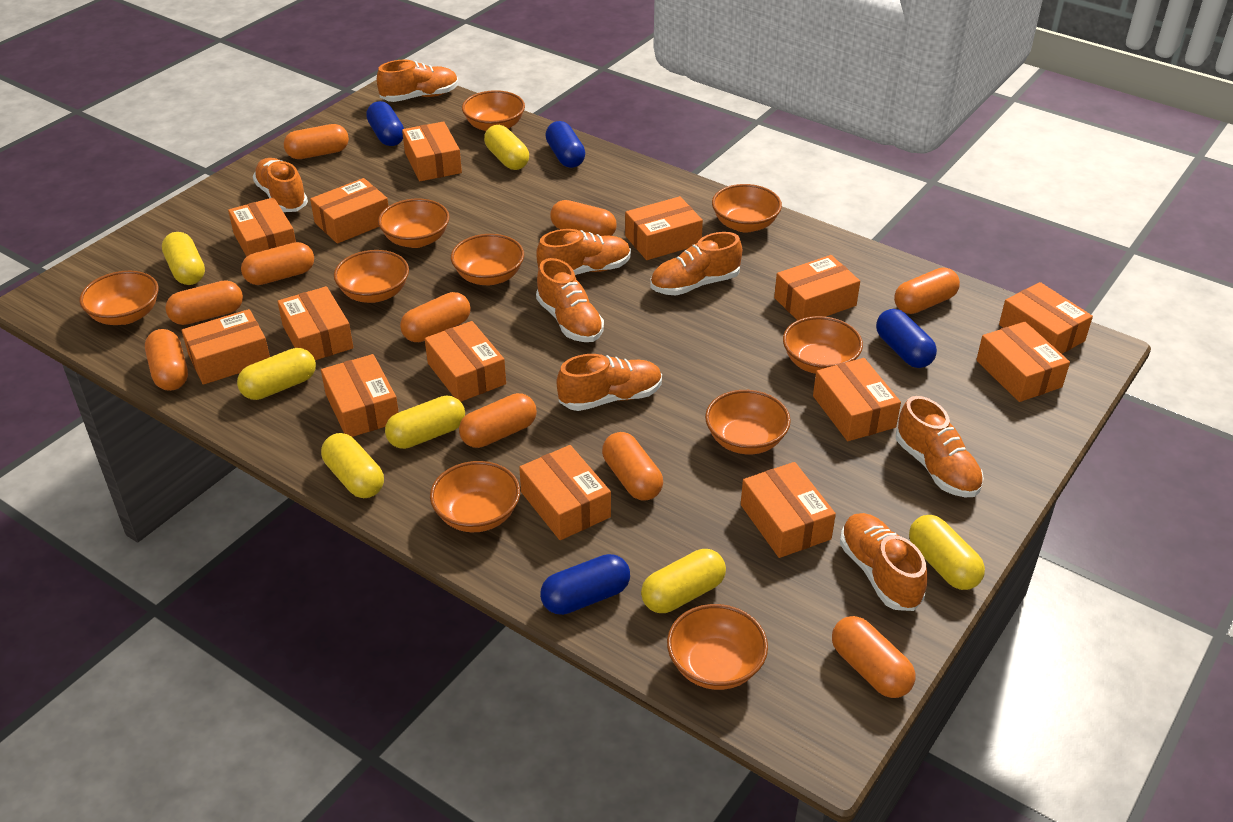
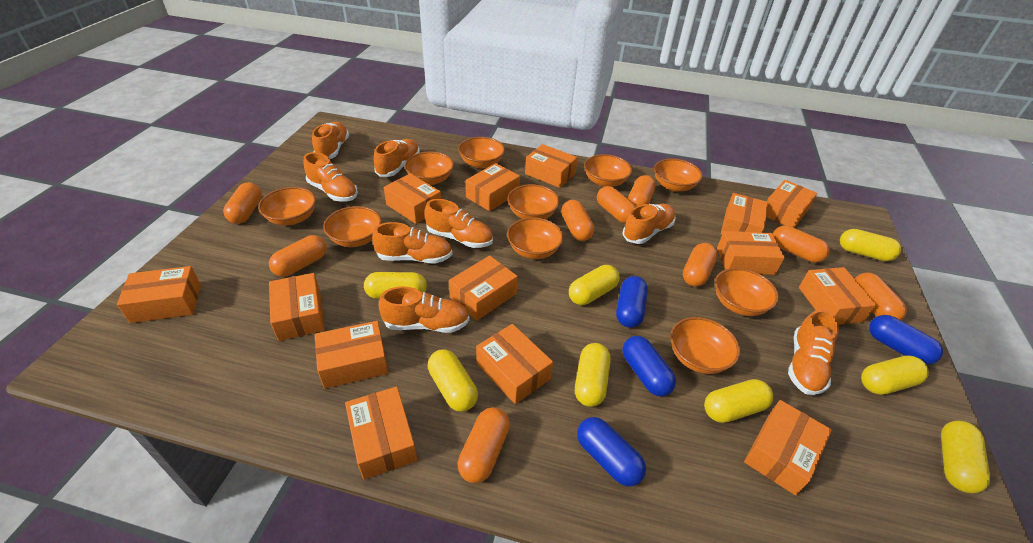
orange capsule: 10 -> 9
yellow capsule: 7 -> 8

